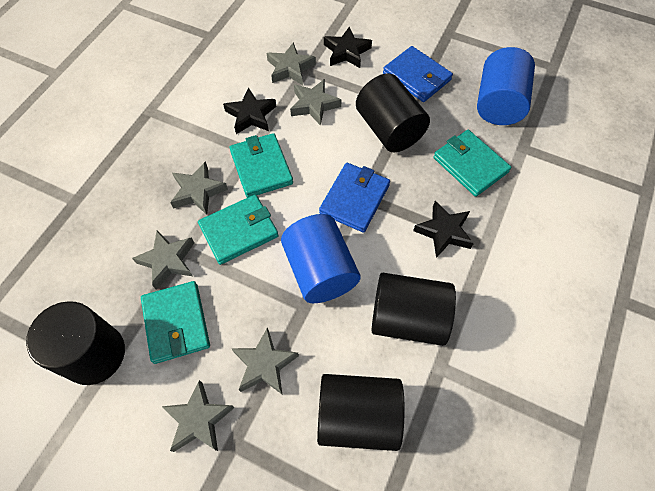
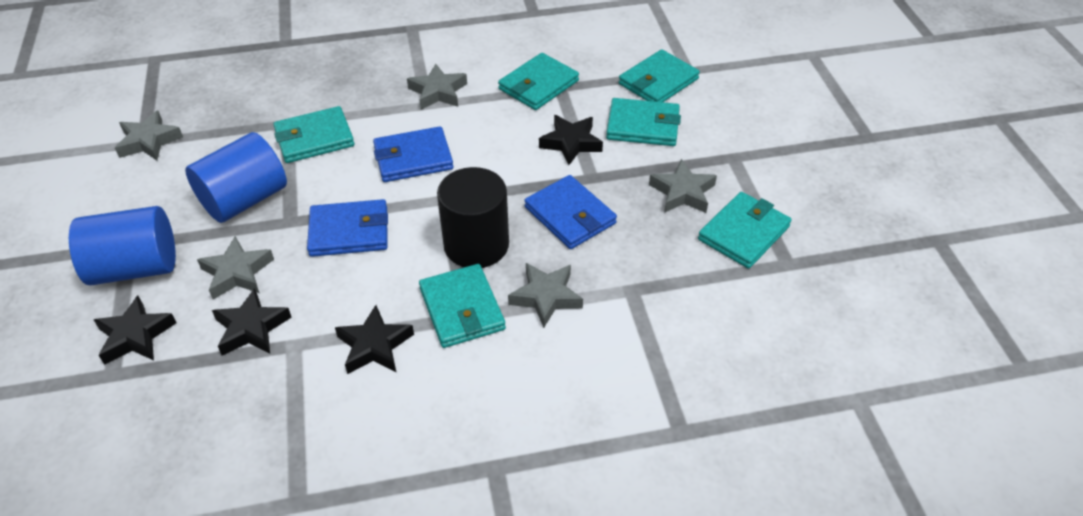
black cylinder: 4 -> 1
black star: 3 -> 4
blue wallet: 2 -> 3
grey star: 6 -> 5
turquoise wallet: 4 -> 6

